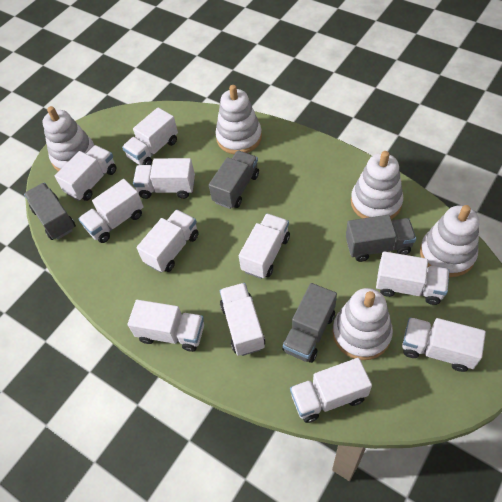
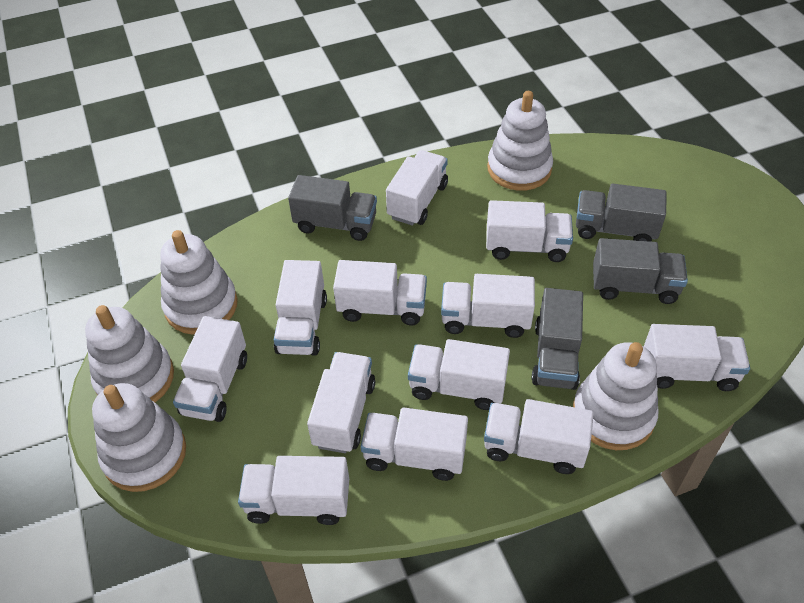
white truck: 11 -> 12

